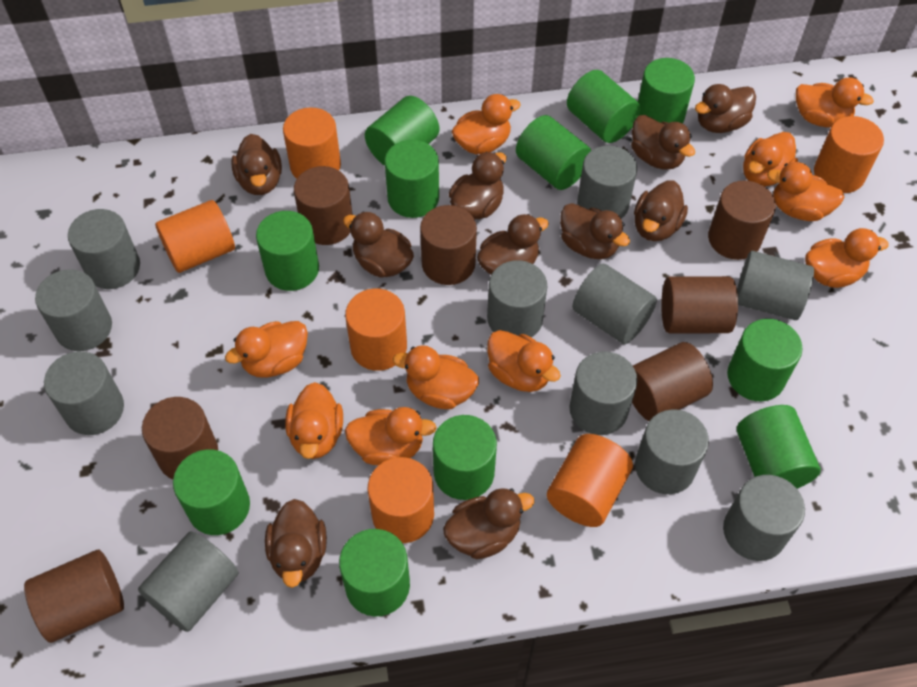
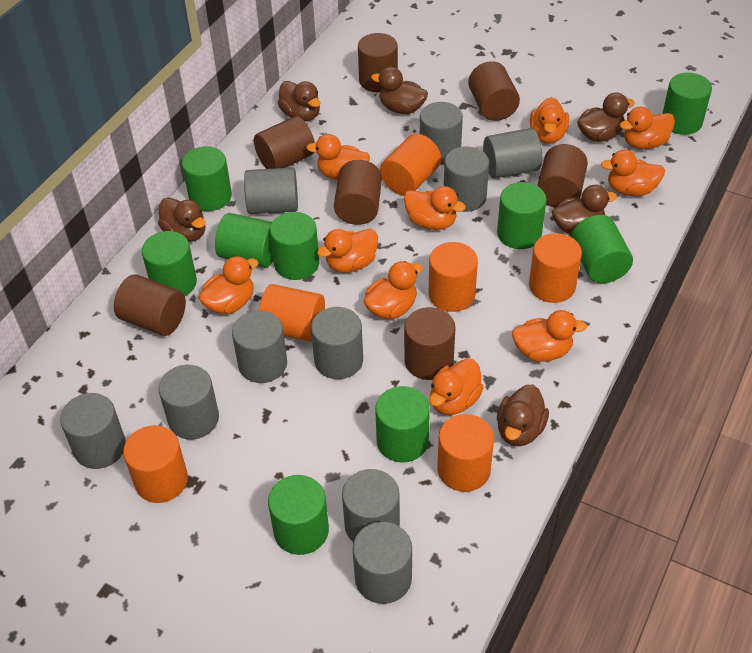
brown duck: 10 -> 6
green cylinder: 11 -> 9
grey cylinder: 11 -> 10

